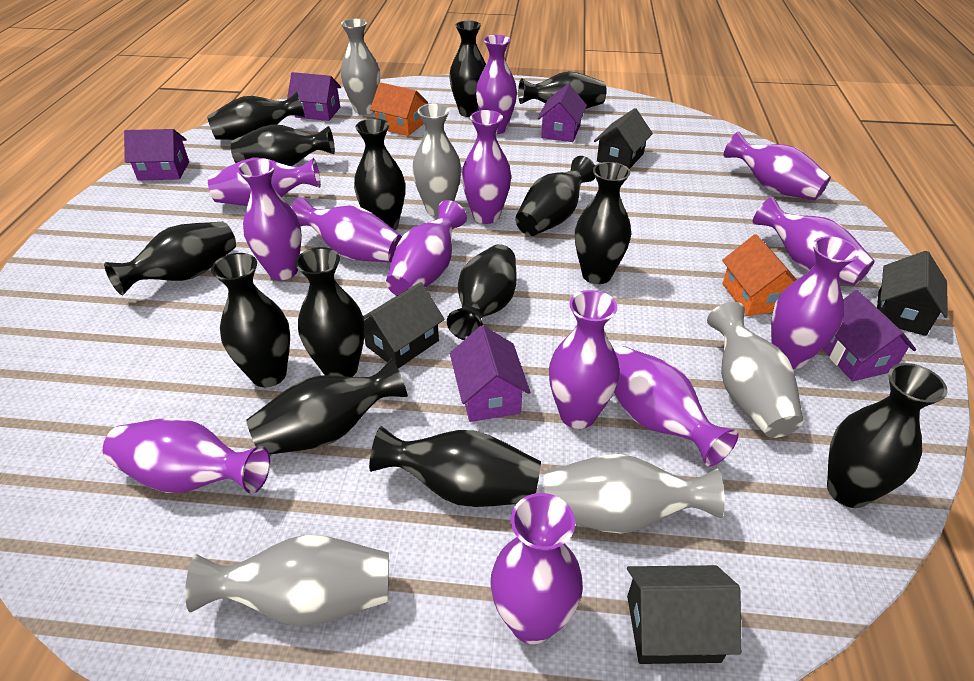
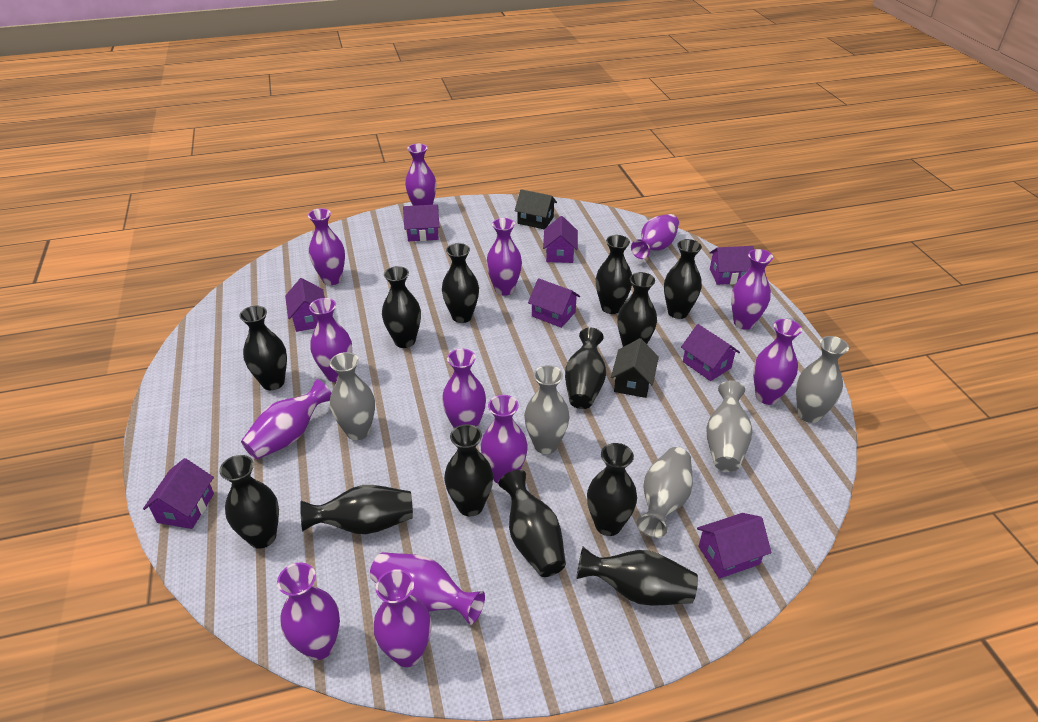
black house: 4 -> 2
black vase: 14 -> 13
orange house: 2 -> 0
purple house: 5 -> 8

